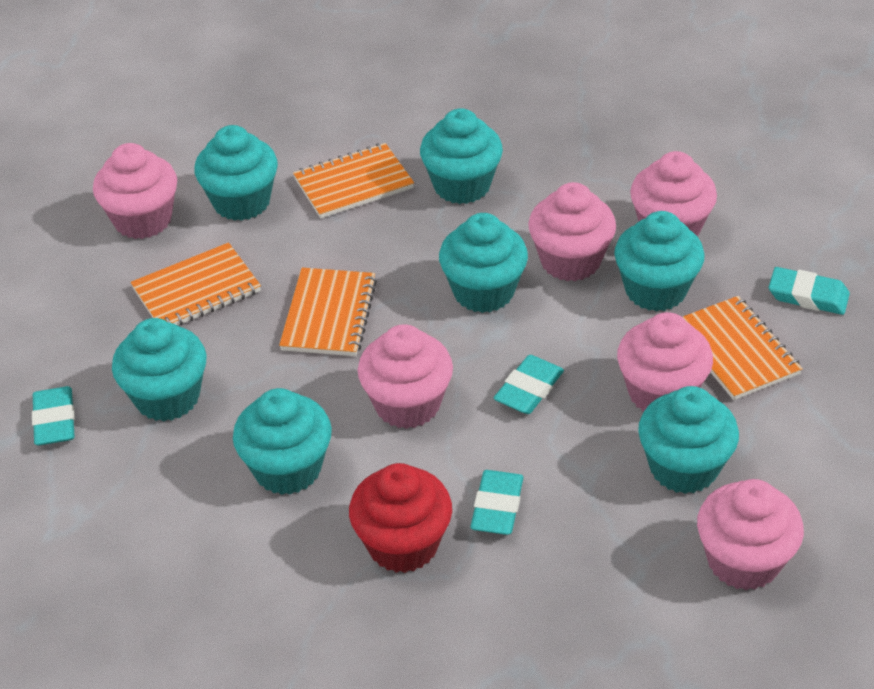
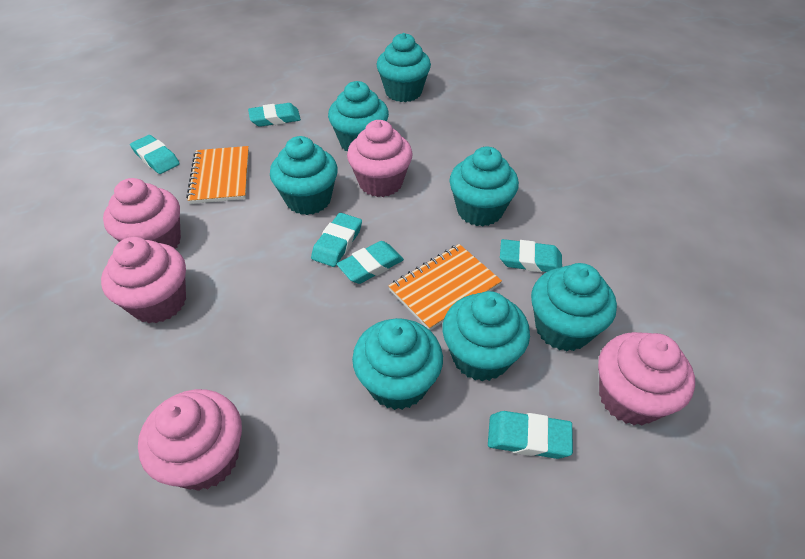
orange notebook: 4 -> 2
pink cupcake: 6 -> 5
red cupcake: 1 -> 0
turquoise eraser: 4 -> 6

